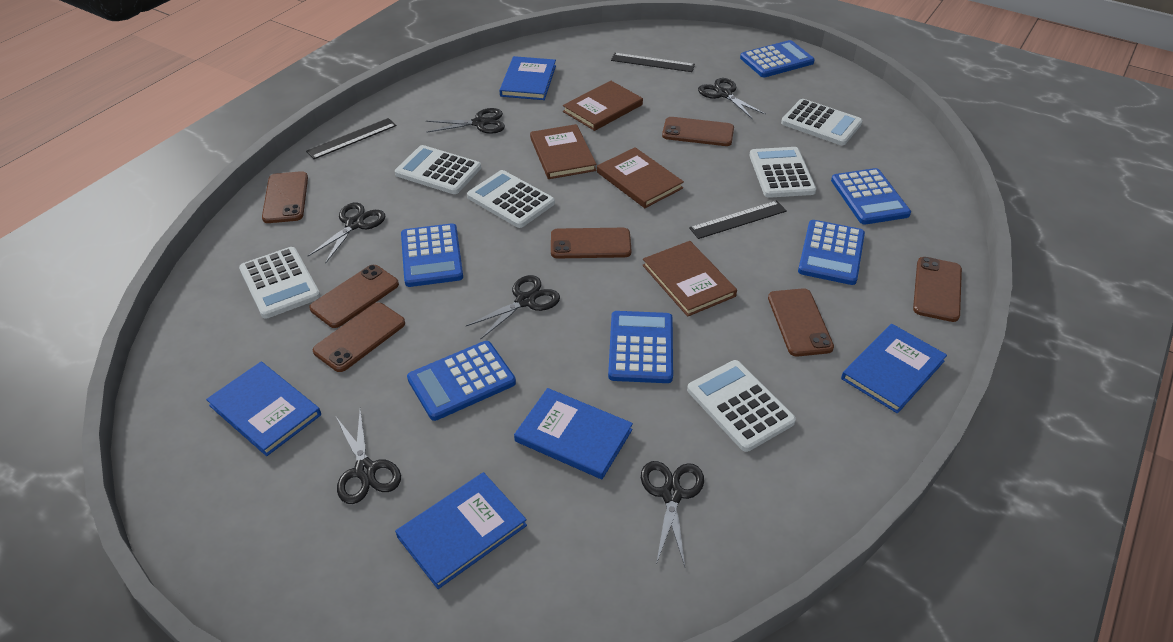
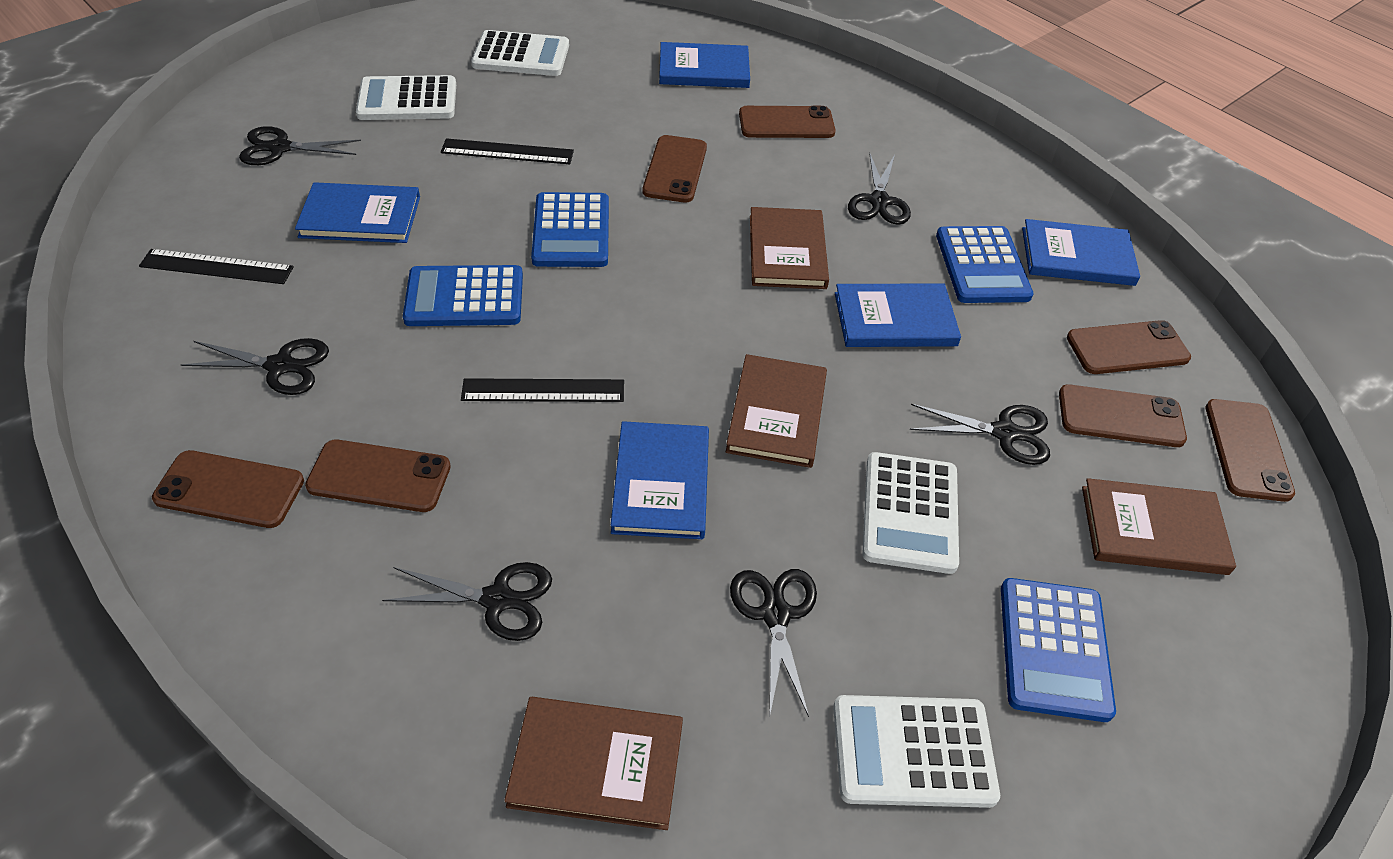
blue calculator: 6 -> 4
white calculator: 6 -> 4

